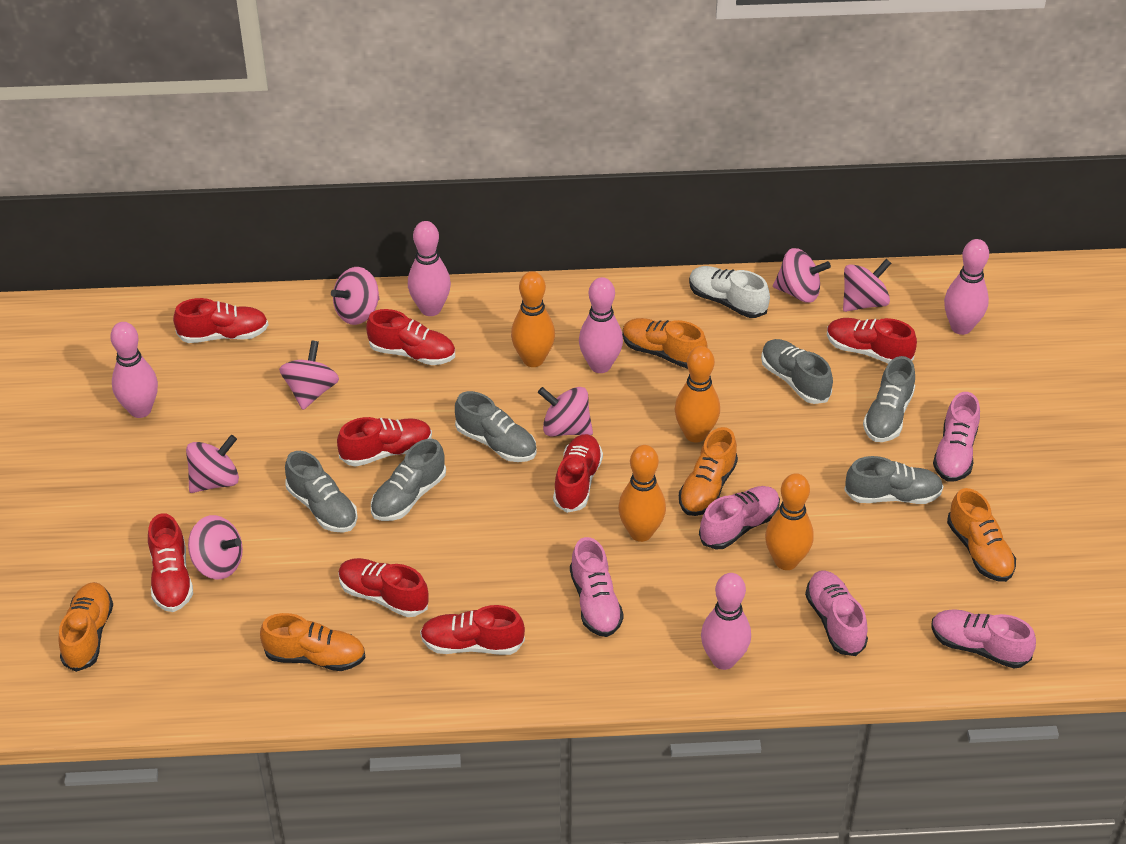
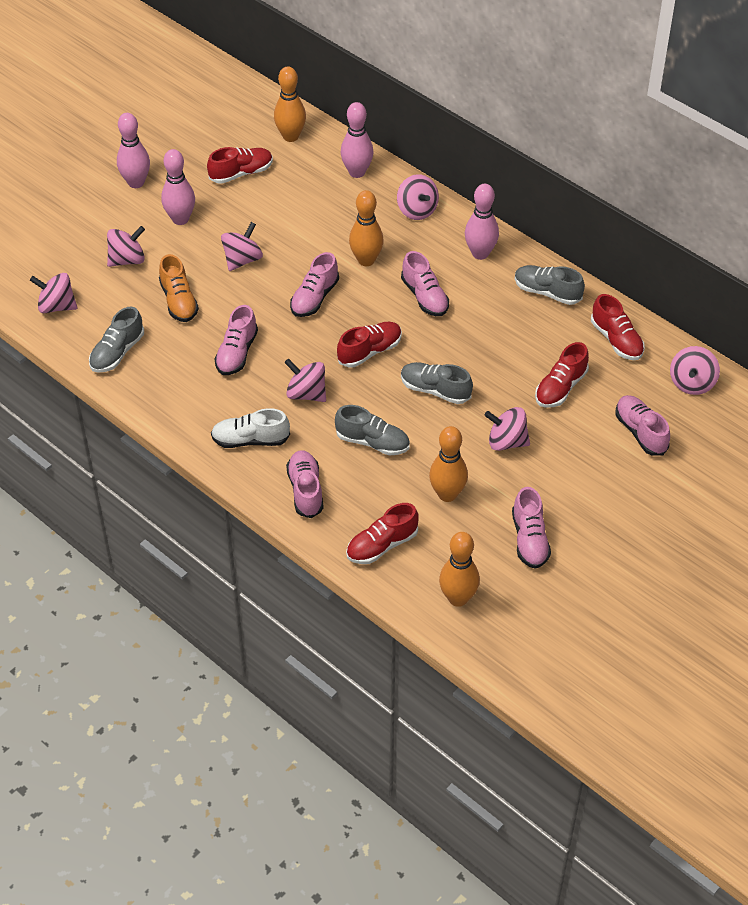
grey shoe: 6 -> 4
orange shoe: 5 -> 1
pink bowling pin: 5 -> 4
pink shoe: 5 -> 6
red shoe: 8 -> 5

